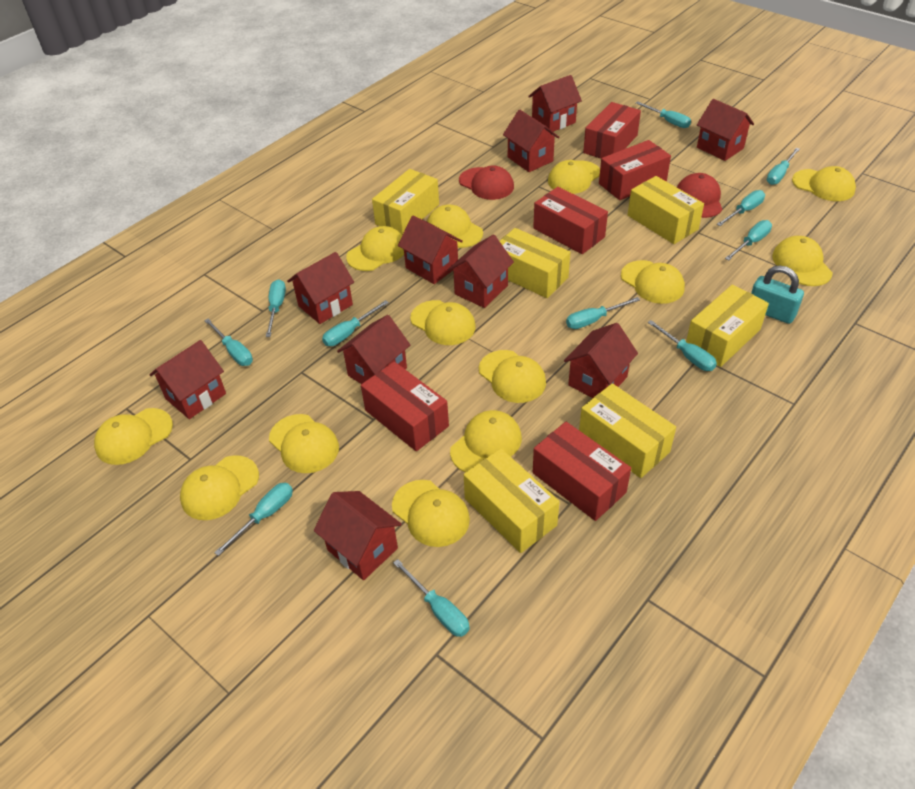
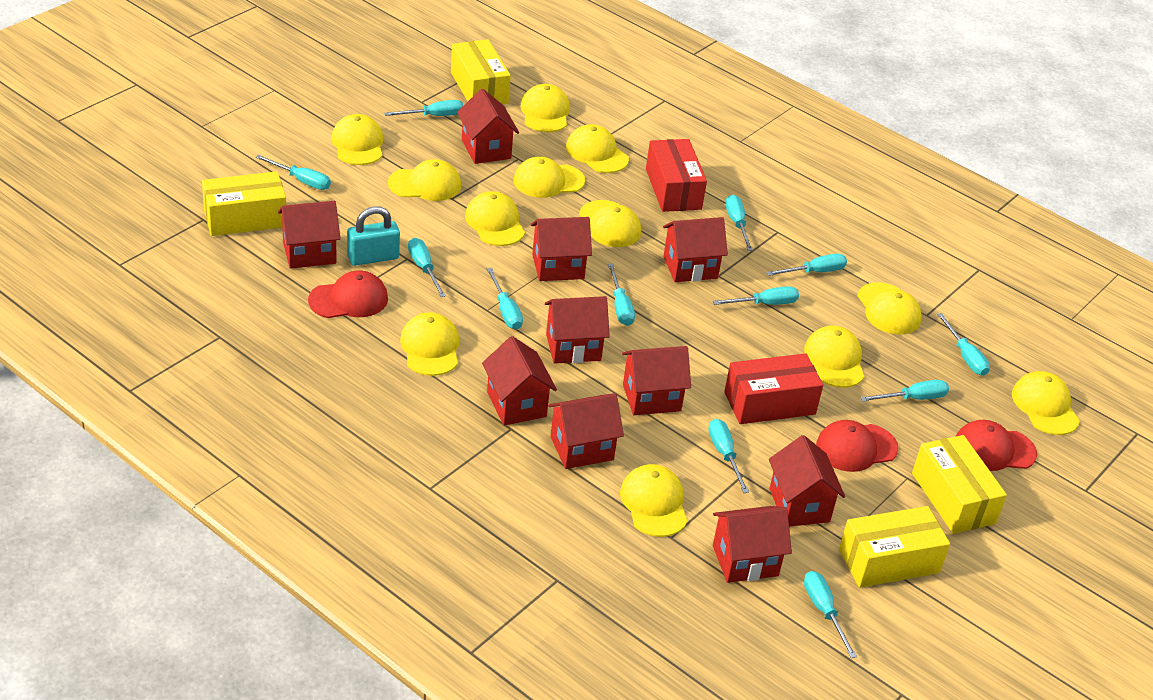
red box: 5 -> 2
red cap: 2 -> 3
turquoise screwdriver: 11 -> 12
yellow box: 6 -> 4
yellow cap: 13 -> 12

